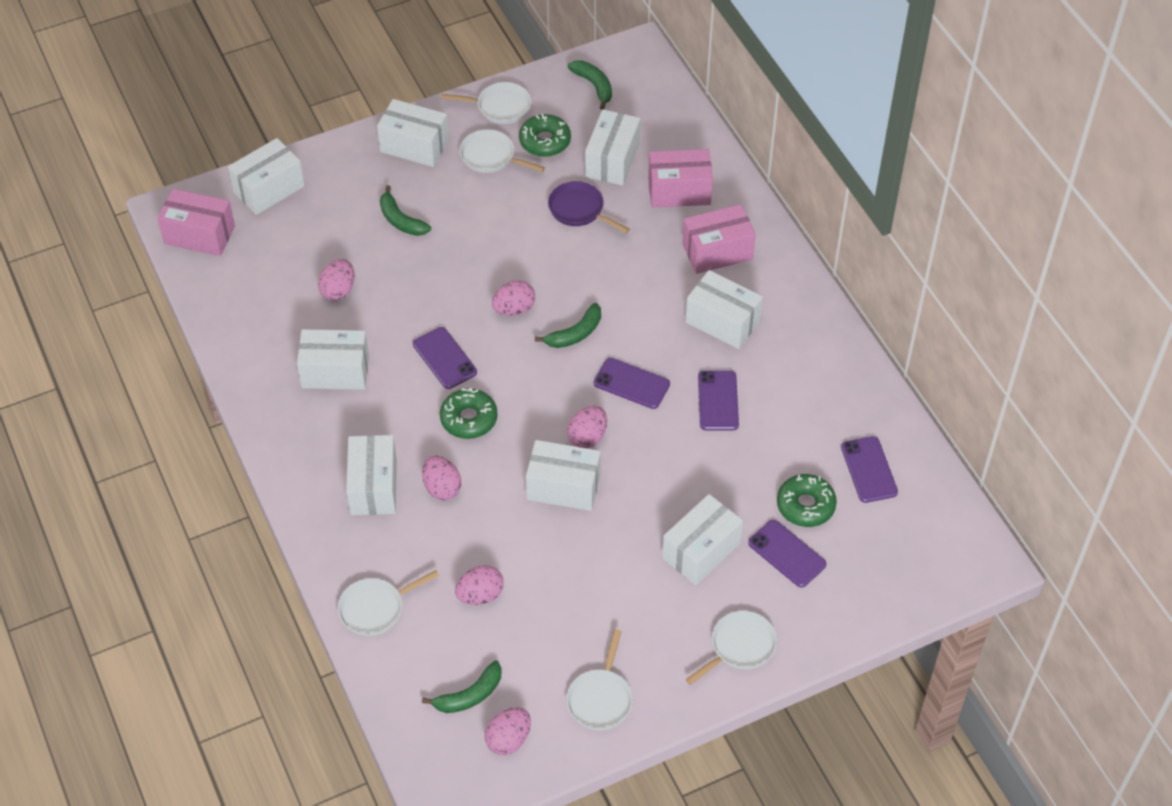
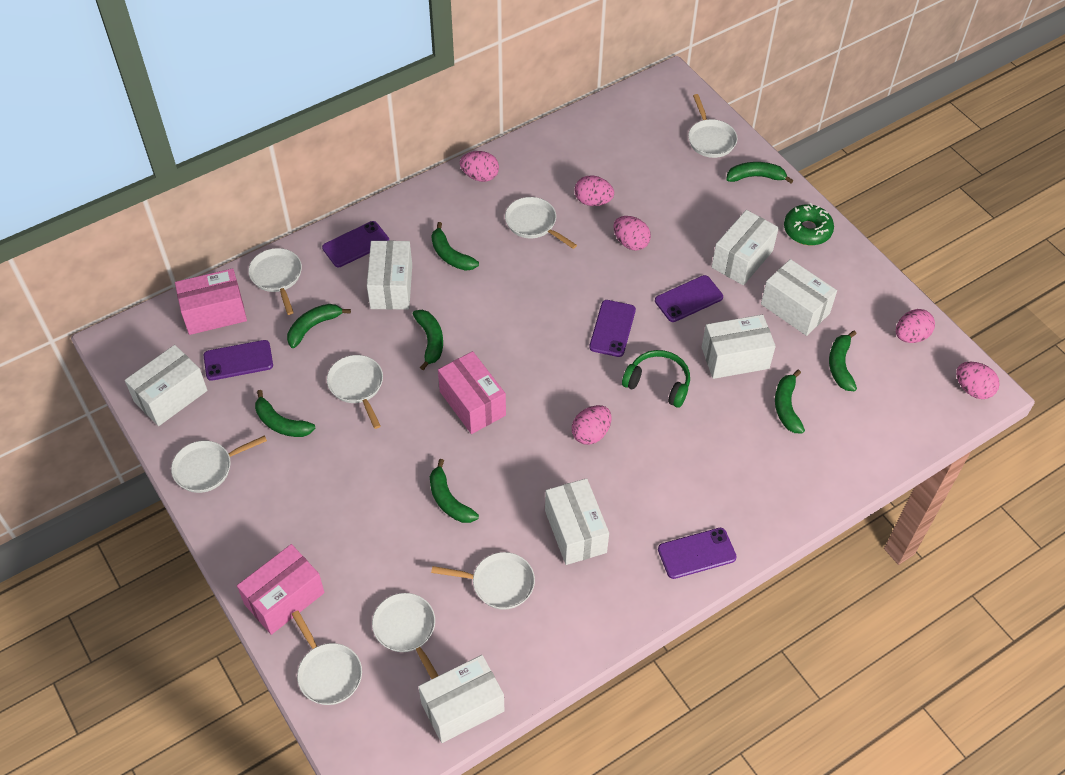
green banana: 4 -> 8
green donut: 3 -> 1
green headphones: 0 -> 1
purple pan: 1 -> 0
white box: 8 -> 7
white pan: 5 -> 8

